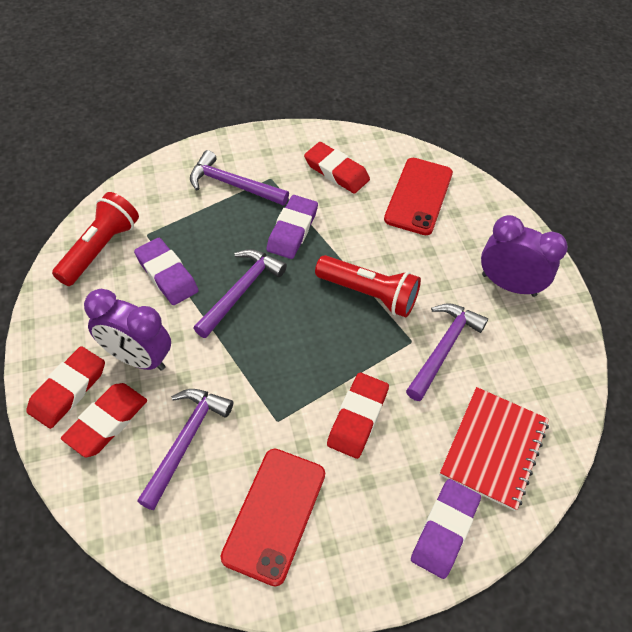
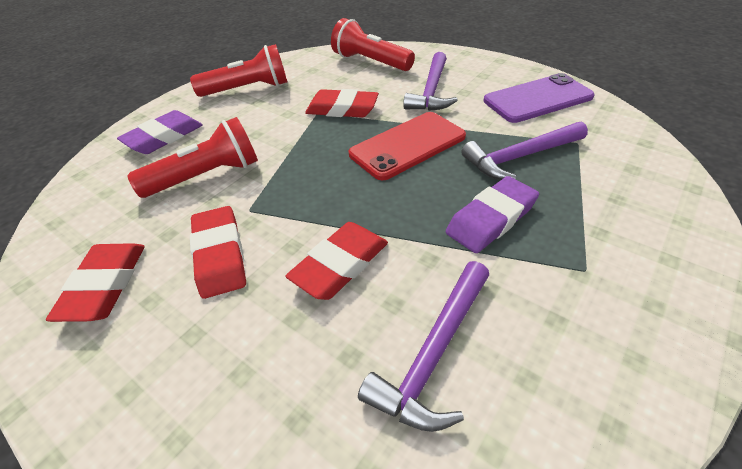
purple clock: 2 -> 0
purple eraser: 3 -> 2
purple hammer: 4 -> 3
purple phone: 0 -> 1
red flashlight: 2 -> 3
red notebook: 1 -> 0
red phone: 2 -> 1

